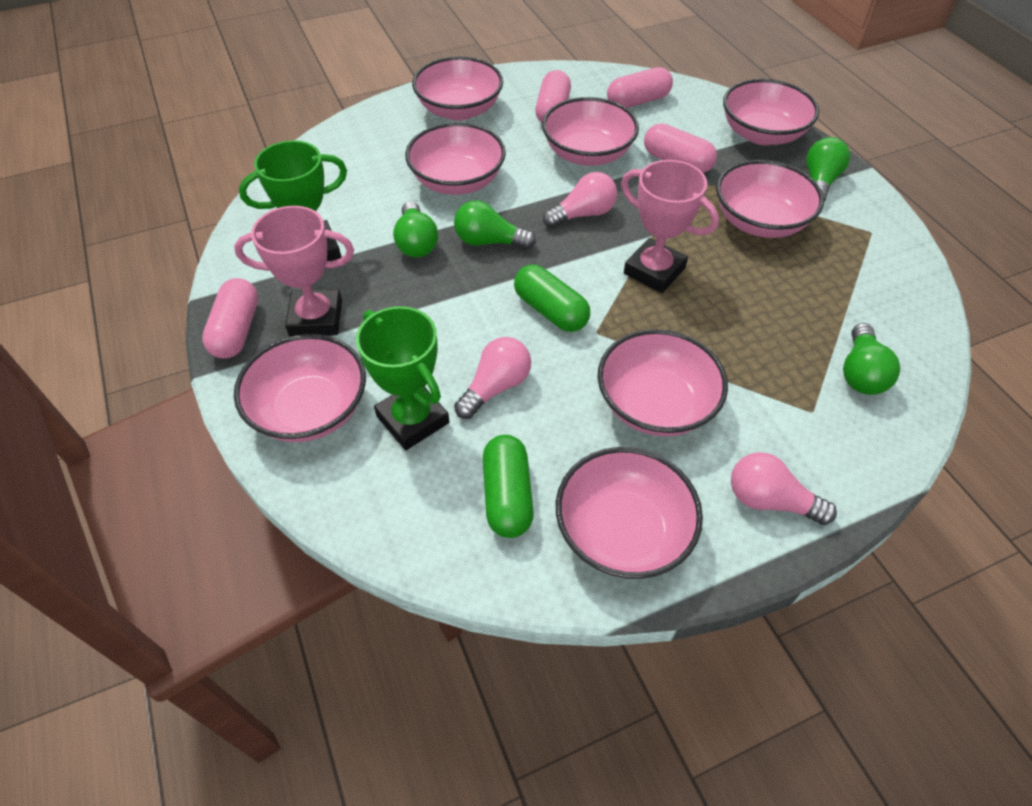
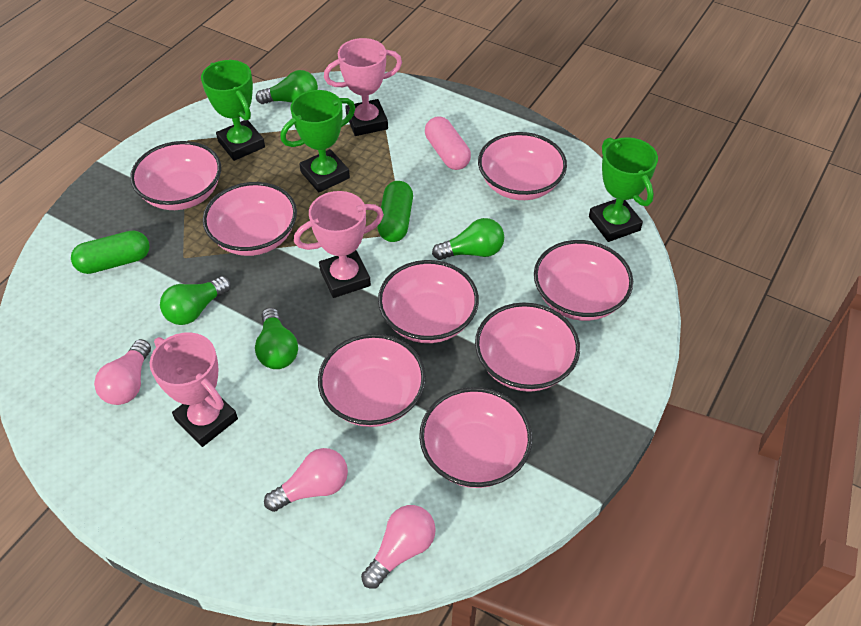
green trophy: 2 -> 3
pink capsule: 4 -> 1
pink trophy: 2 -> 3

